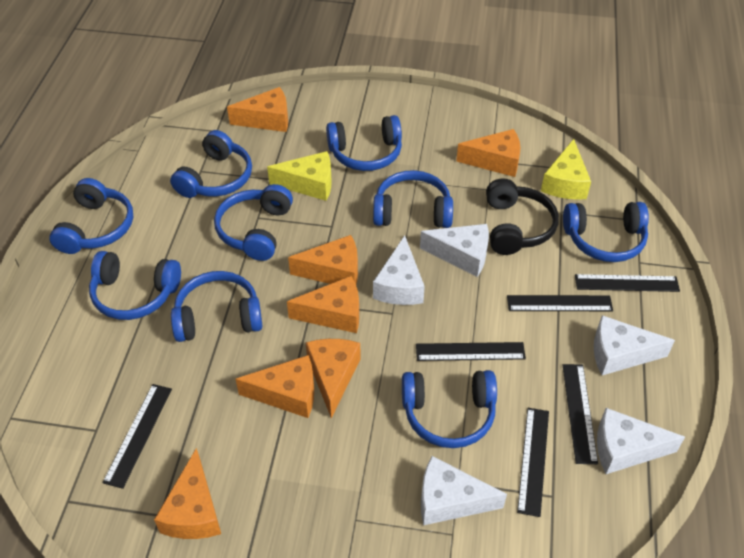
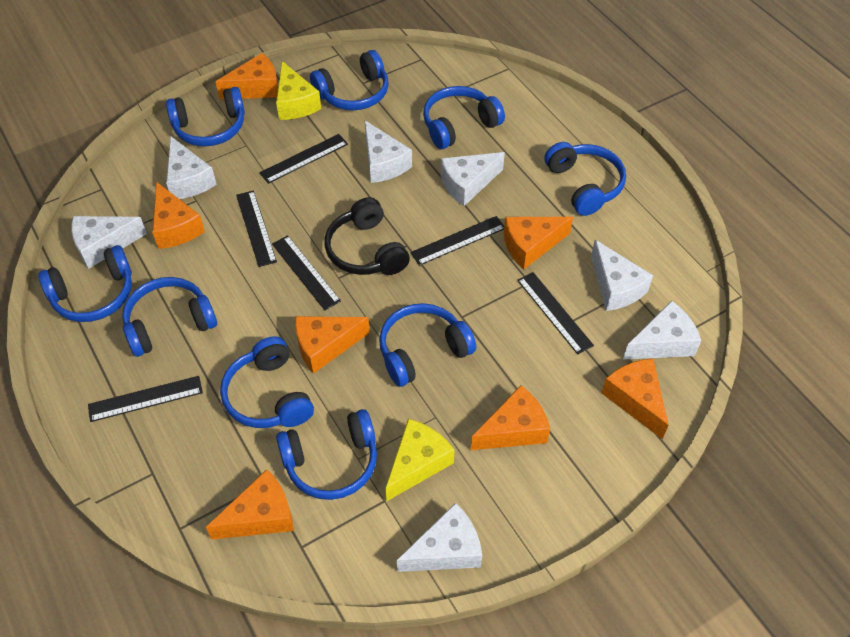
white cheese: 5 -> 7

